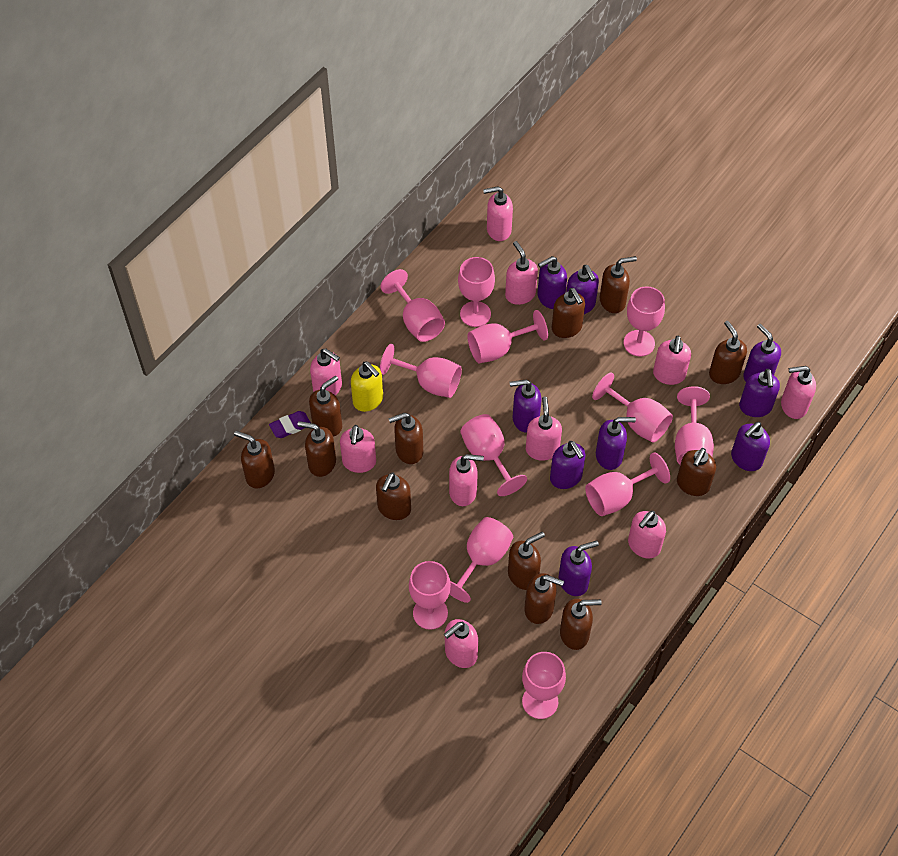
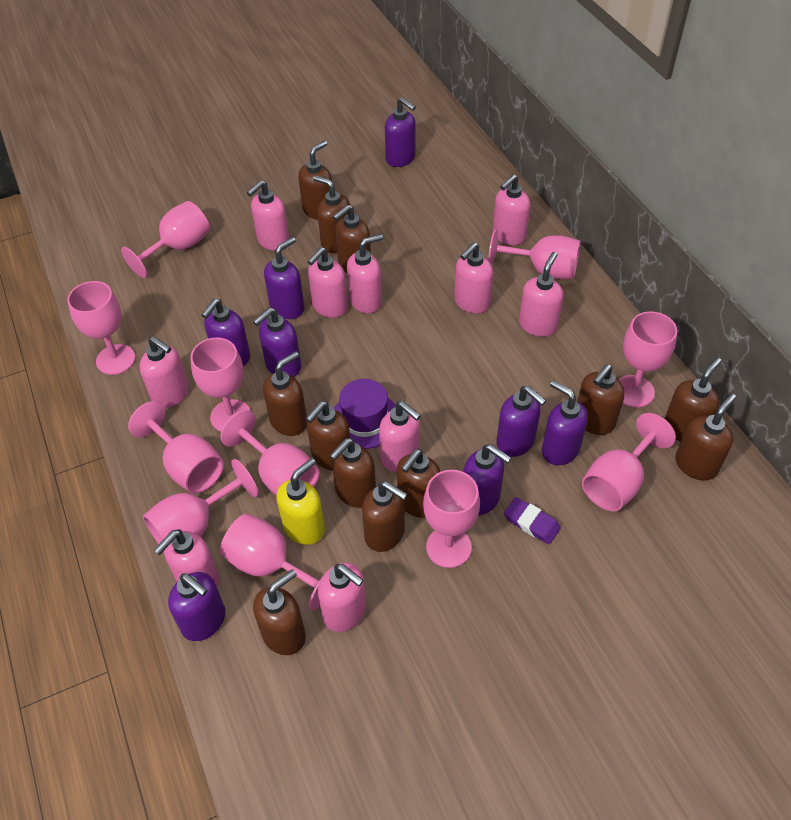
pink goblet: 12 -> 11
purple hat: 0 -> 1
purple soap dispenser: 9 -> 8

